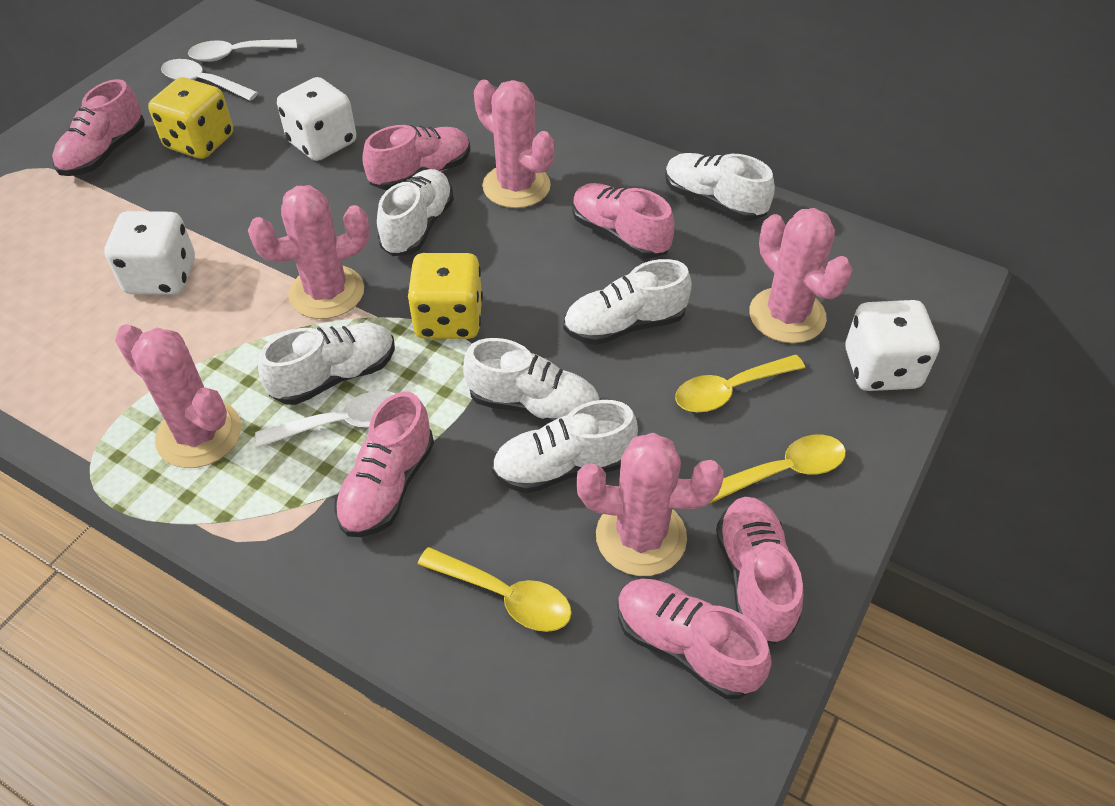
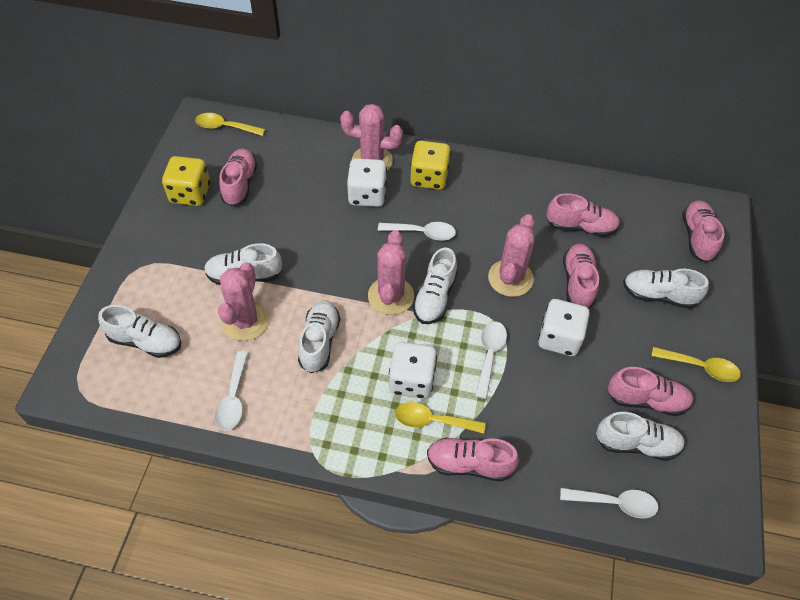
pink cactus: 5 -> 4
white spoon: 3 -> 4

